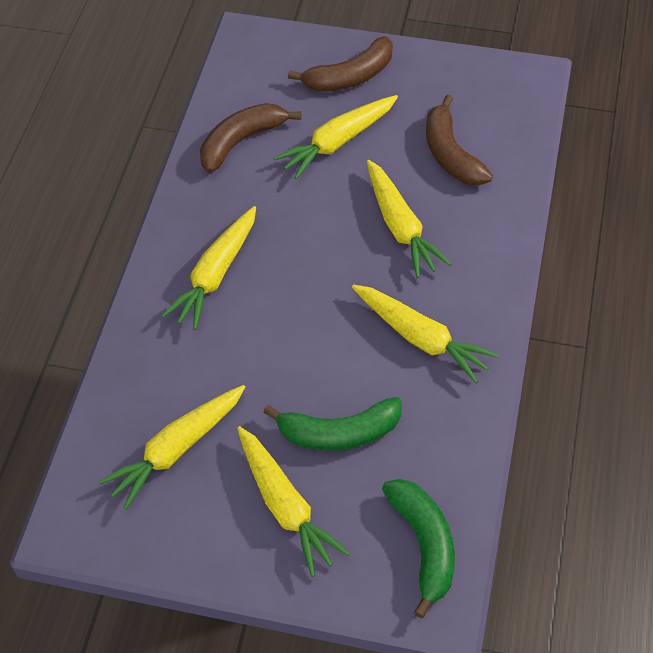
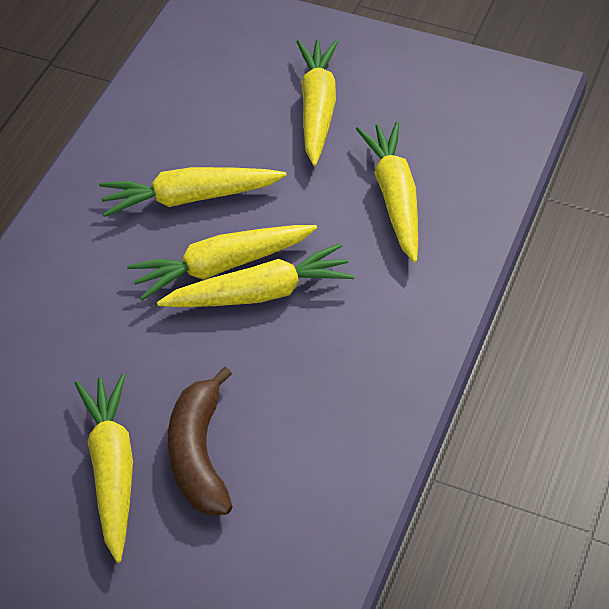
brown banana: 3 -> 1
green banana: 2 -> 0

